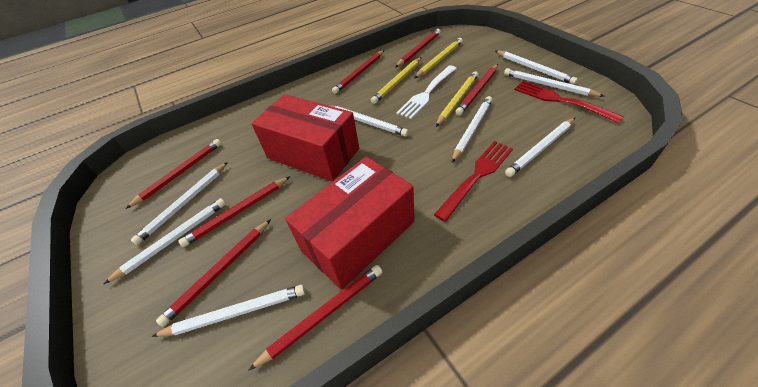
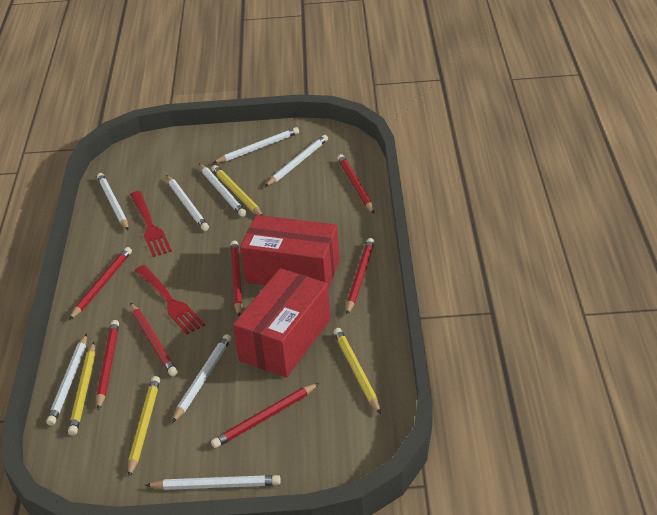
white fork: 1 -> 0
yellow pencil: 3 -> 4

